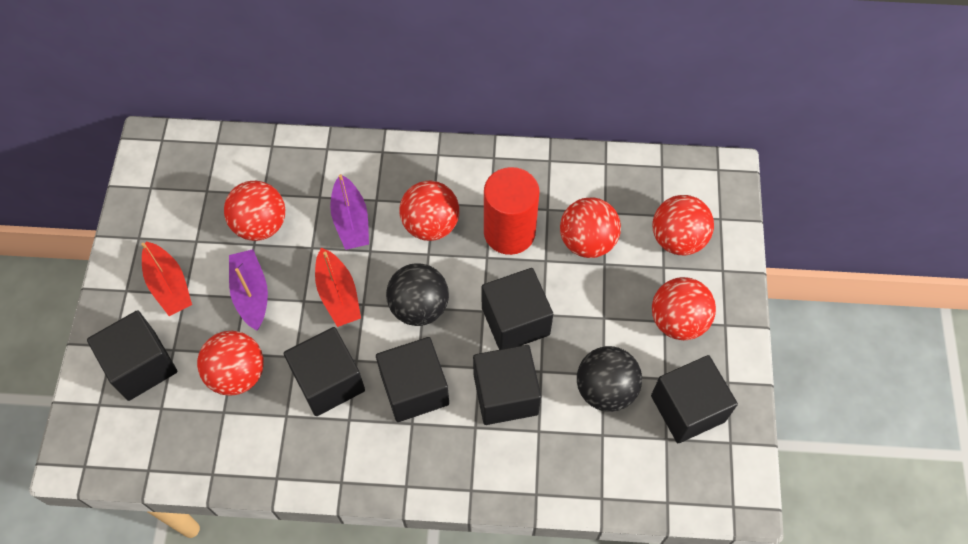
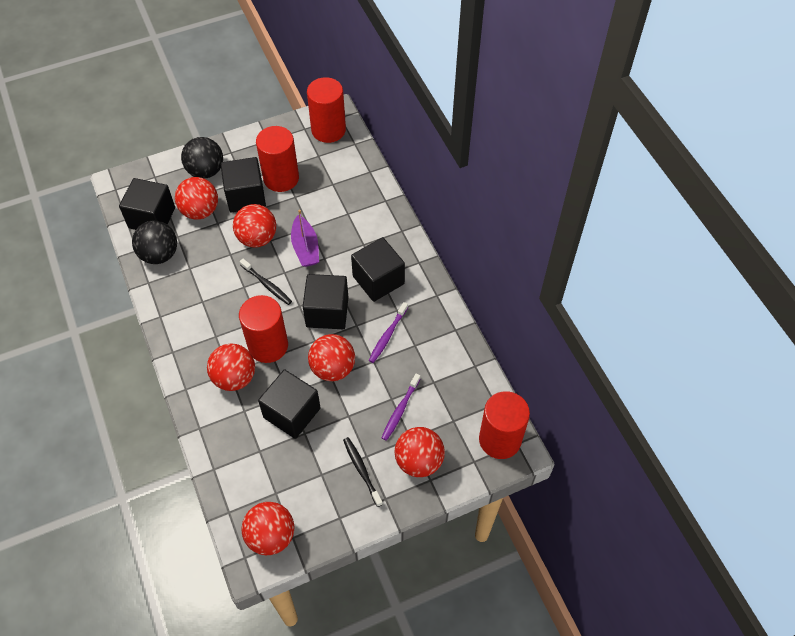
black cube: 6 -> 5
black toothbrush: 0 -> 2
purple boat: 2 -> 1
purple toothbrush: 0 -> 2
red boat: 2 -> 0
red cylinder: 1 -> 4

